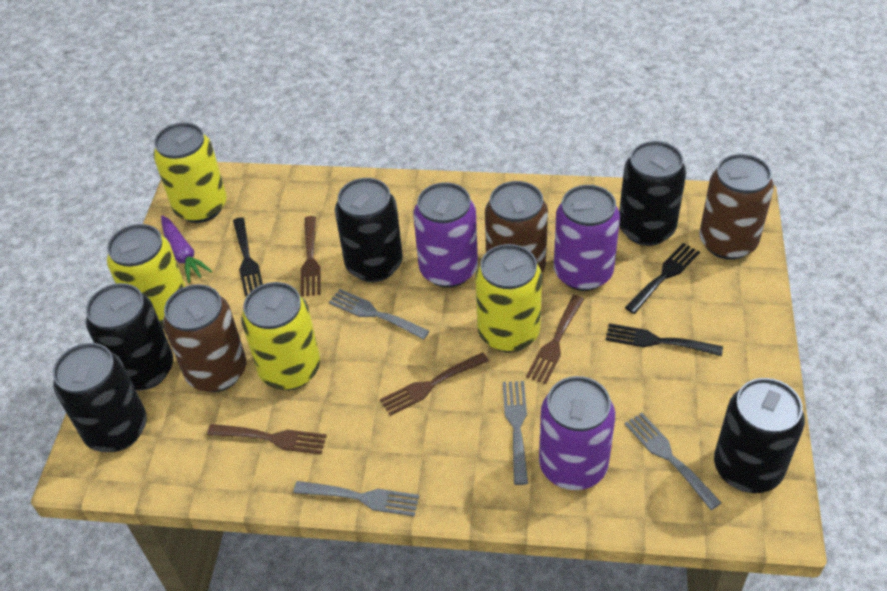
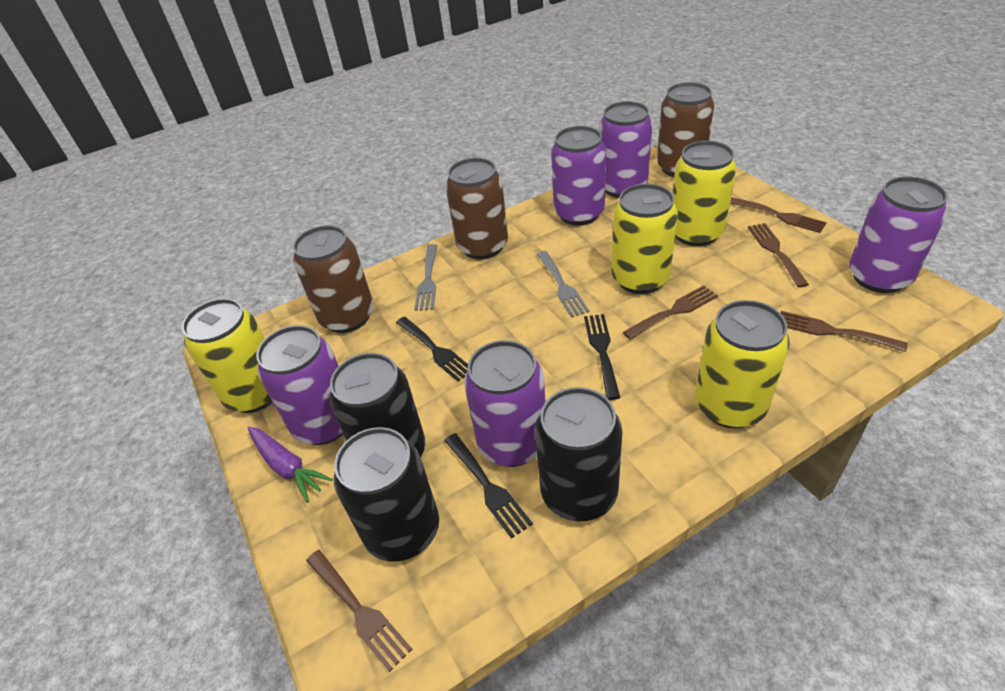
black can: 5 -> 3
brown fork: 4 -> 5
grey fork: 4 -> 2
purple can: 3 -> 5

